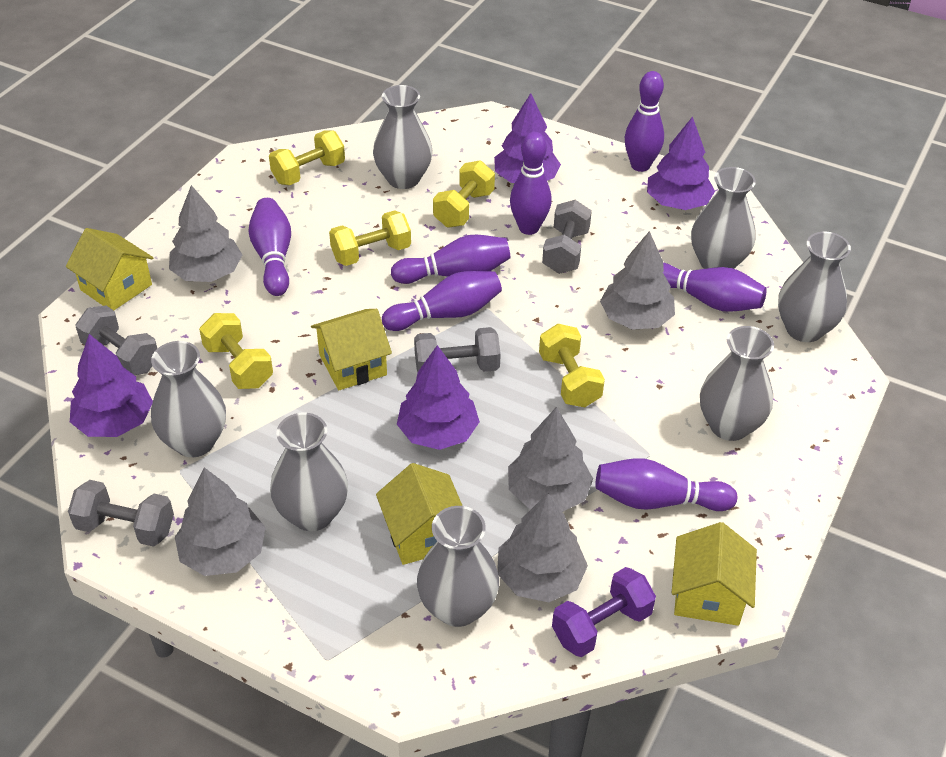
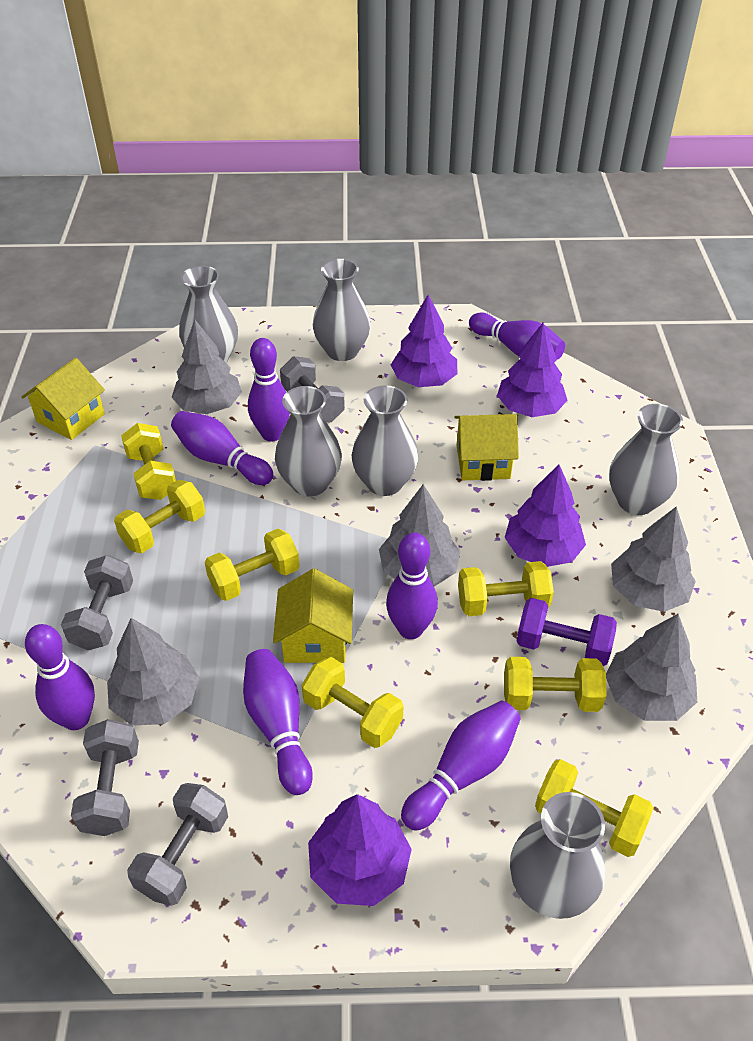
grey vase: 7 -> 6
yellow dumbbell: 5 -> 7
yellow house: 4 -> 3

